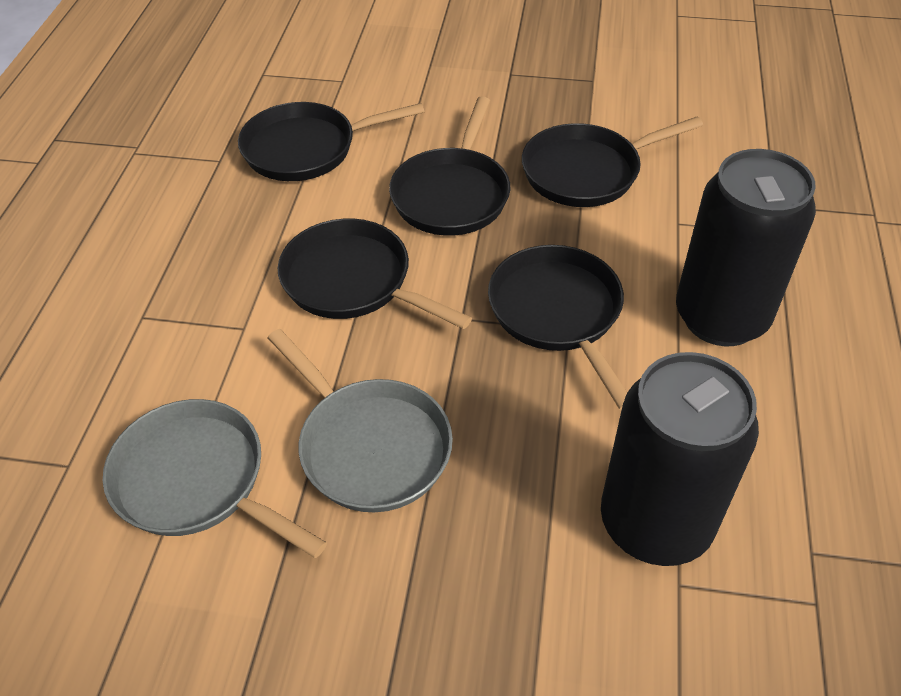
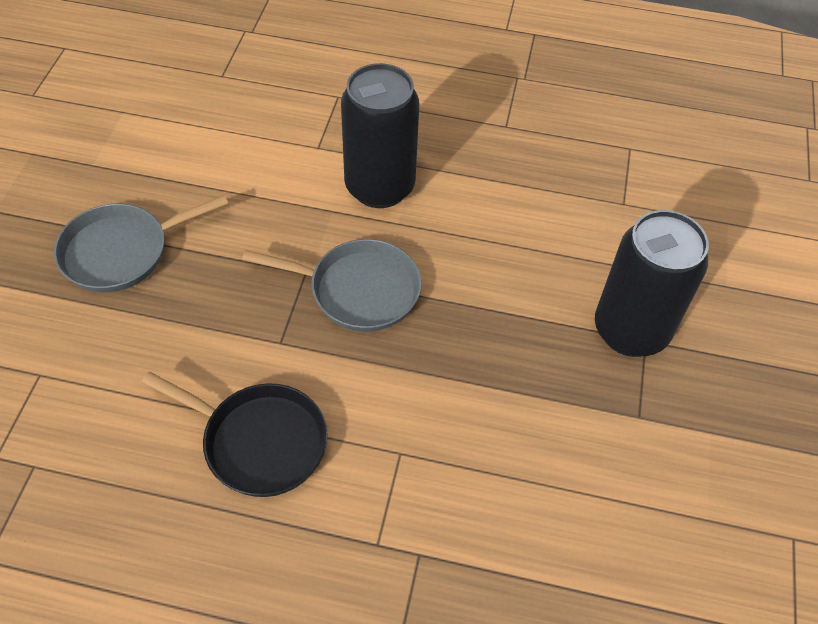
black pan: 5 -> 1

